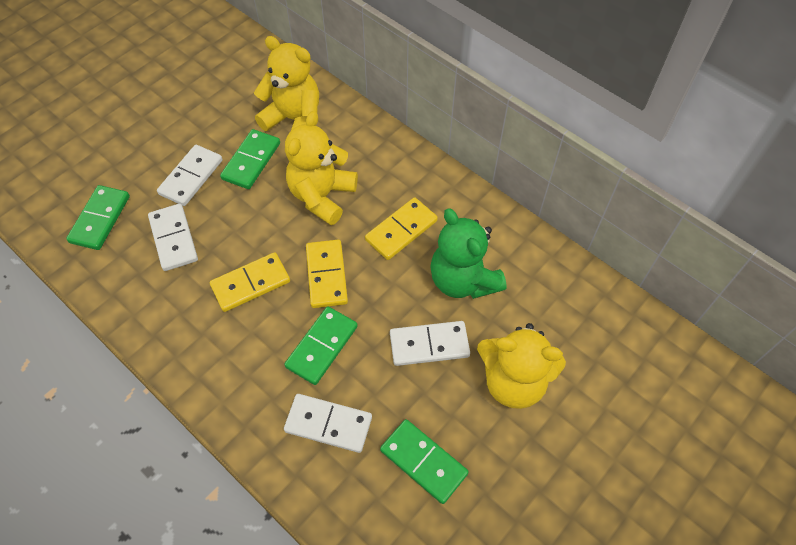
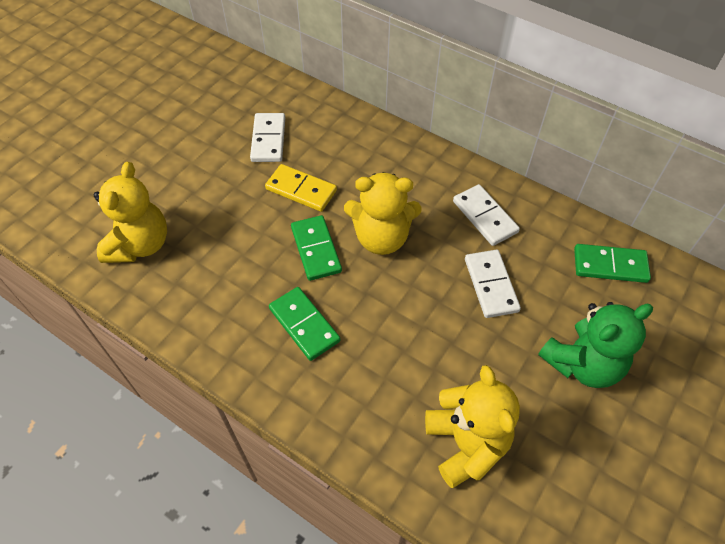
green domino: 4 -> 3
white domino: 4 -> 3
yellow domino: 3 -> 1

